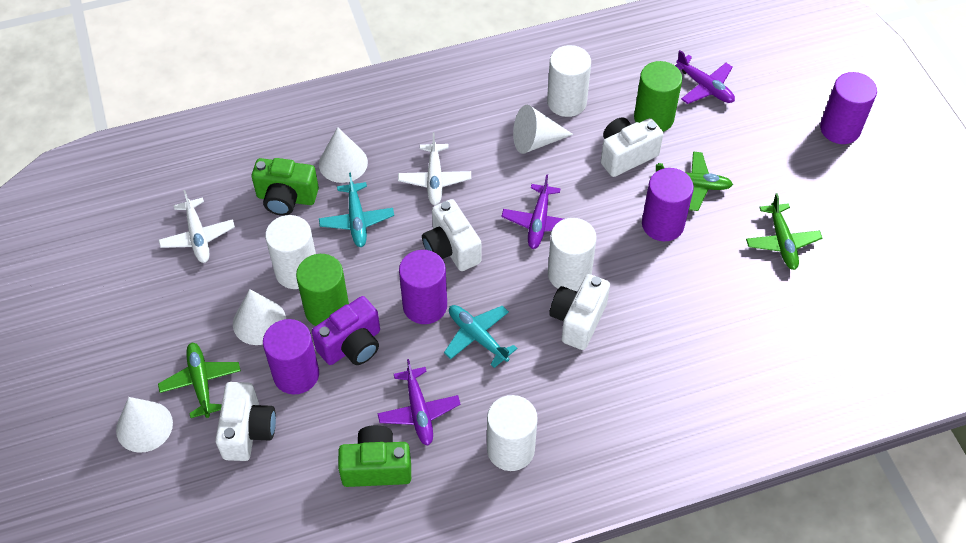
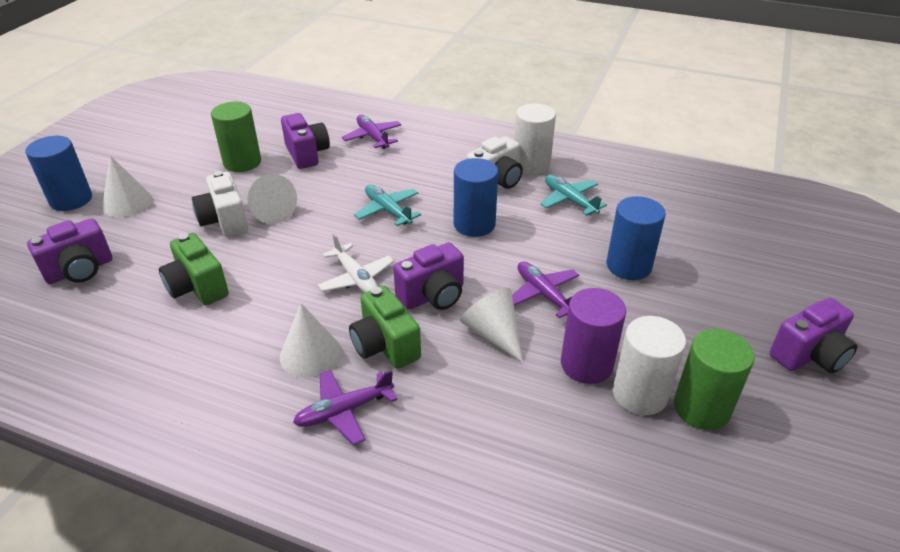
blue cylinder: 0 -> 3
green plane: 3 -> 0
purple camera: 1 -> 4
purple cylinder: 4 -> 1
white camera: 4 -> 2
white cylinder: 4 -> 2
white plane: 2 -> 1

